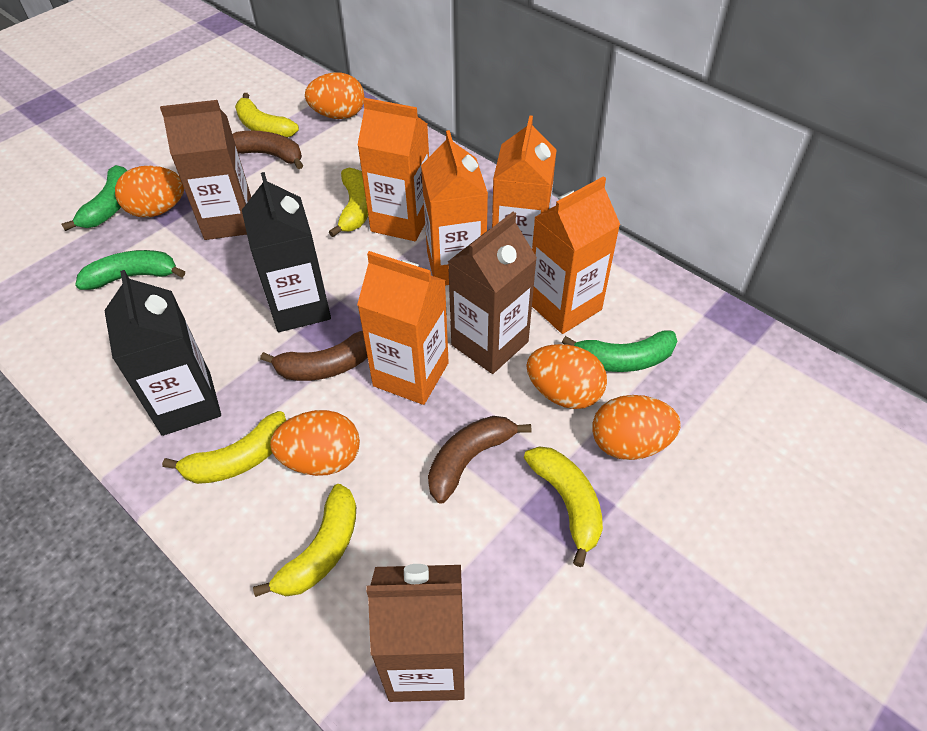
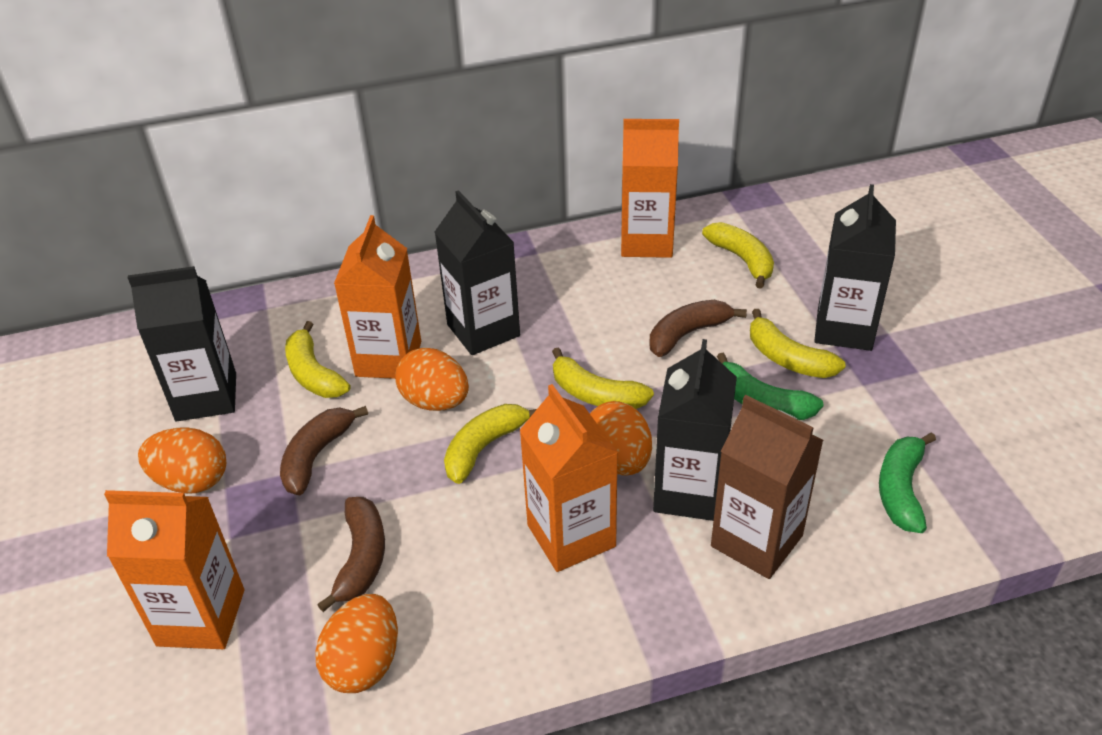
black carton: 2 -> 4
brown carton: 3 -> 1
green banana: 3 -> 2
orange carton: 5 -> 4
orange egg: 5 -> 4

